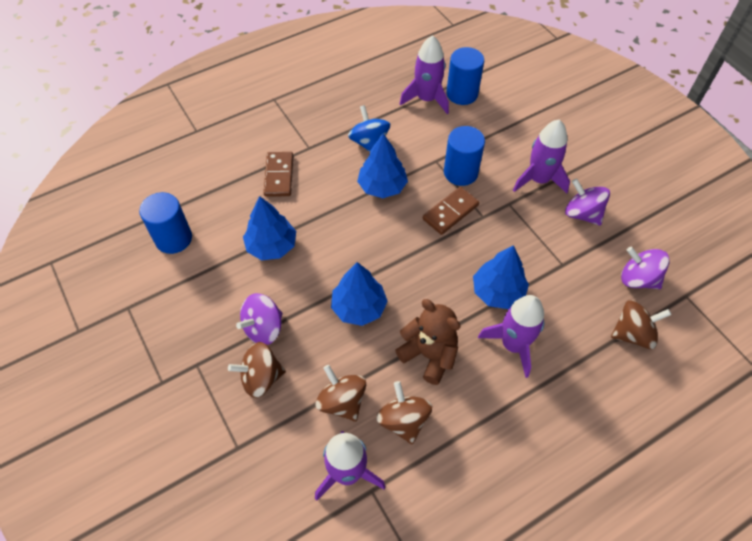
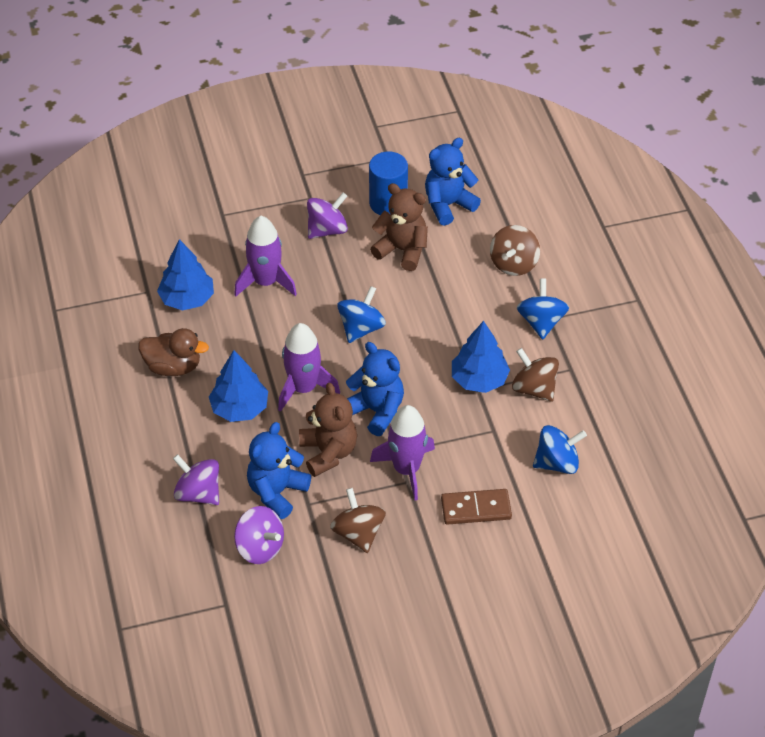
blue cylinder: 3 -> 1
blue spinning top: 1 -> 3
blue teddy bear: 0 -> 3
blue tree: 4 -> 3
brown domino: 2 -> 1
brown duck: 0 -> 1
brown spinning top: 4 -> 3
brown teddy bear: 1 -> 2
purple rocket: 4 -> 3

